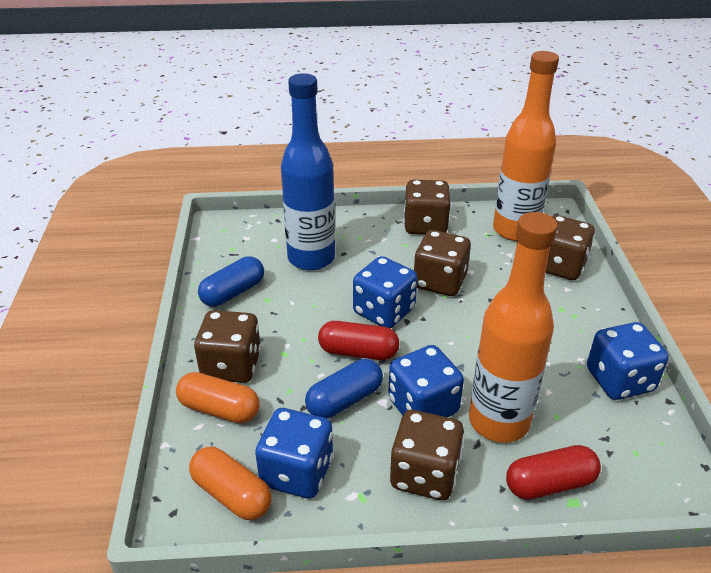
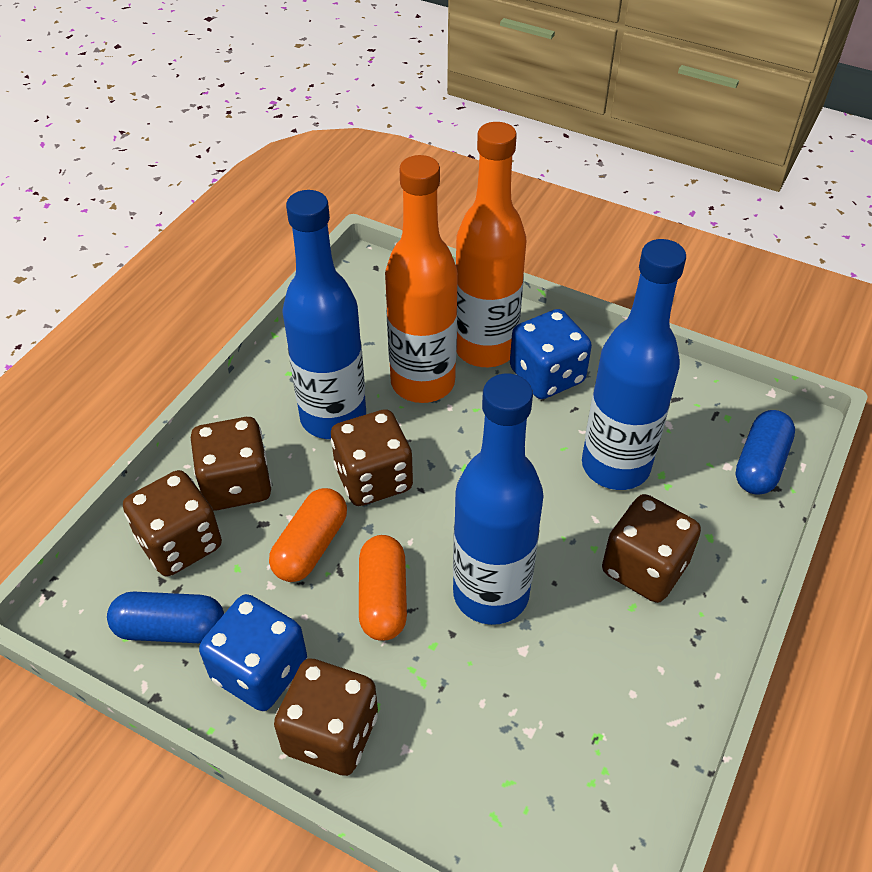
blue bottle: 1 -> 3
blue dice: 4 -> 2
red capsule: 2 -> 0

